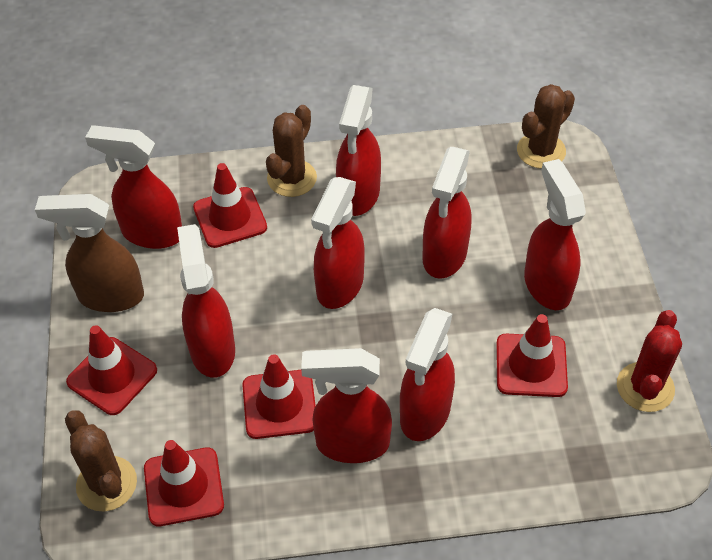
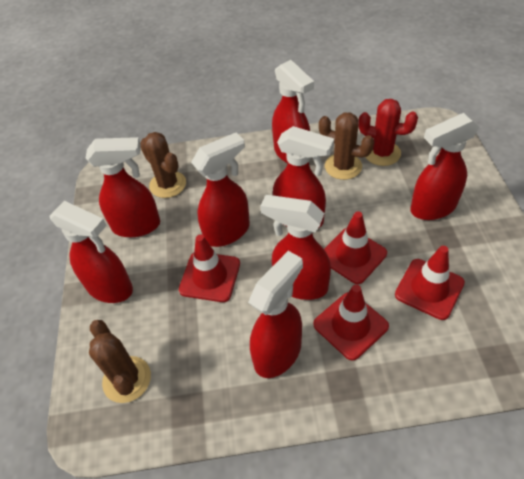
brown spray bottle: 1 -> 0
red traffic cone: 5 -> 4

